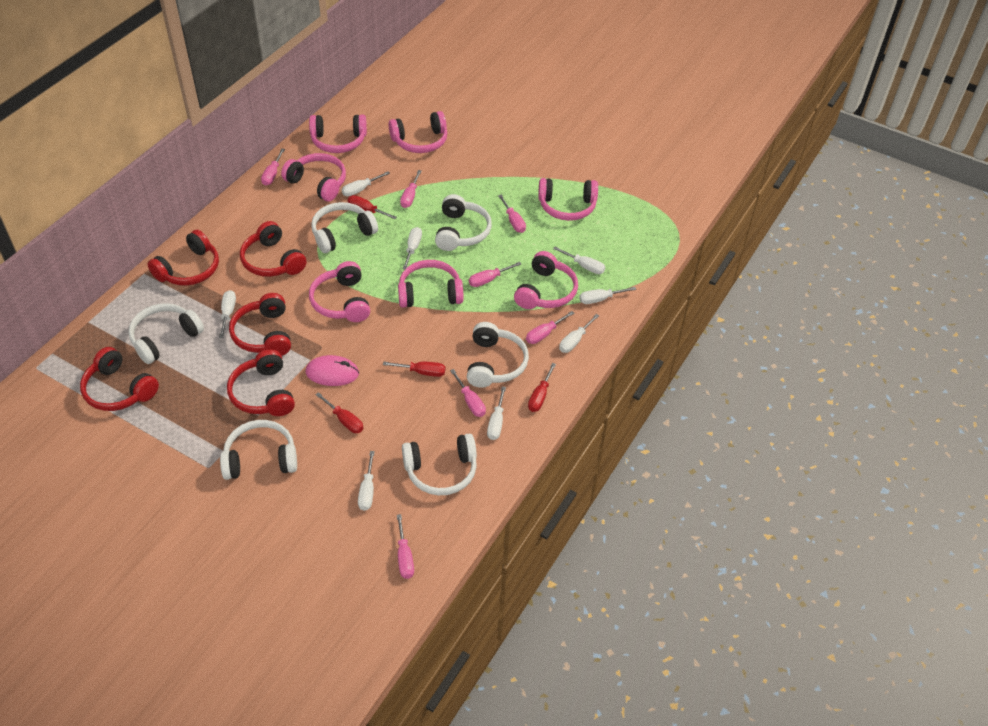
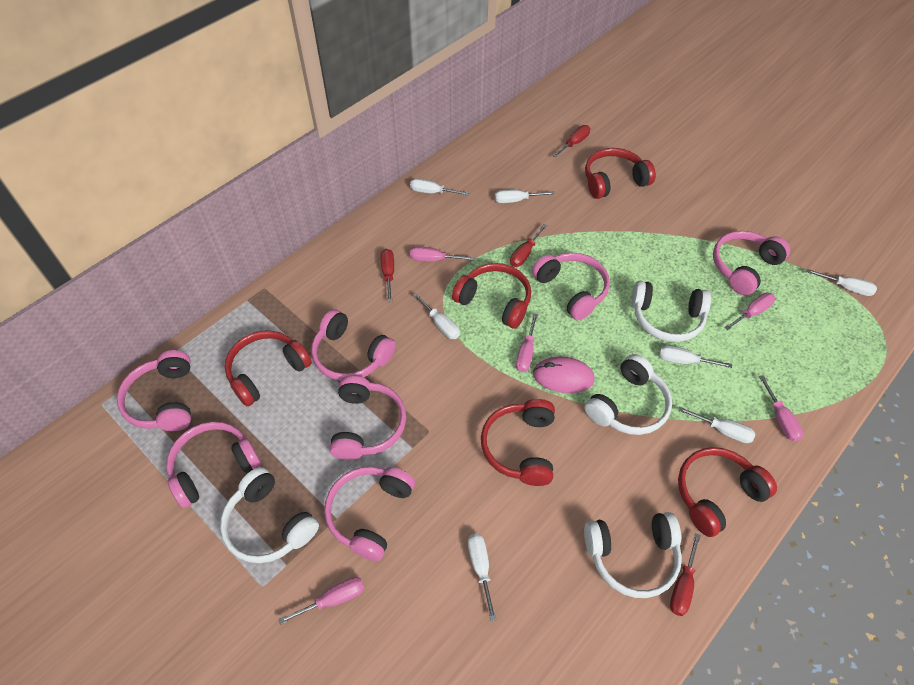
pink screwdriver: 7 -> 5
white headphones: 6 -> 4
white screwdriver: 8 -> 7

